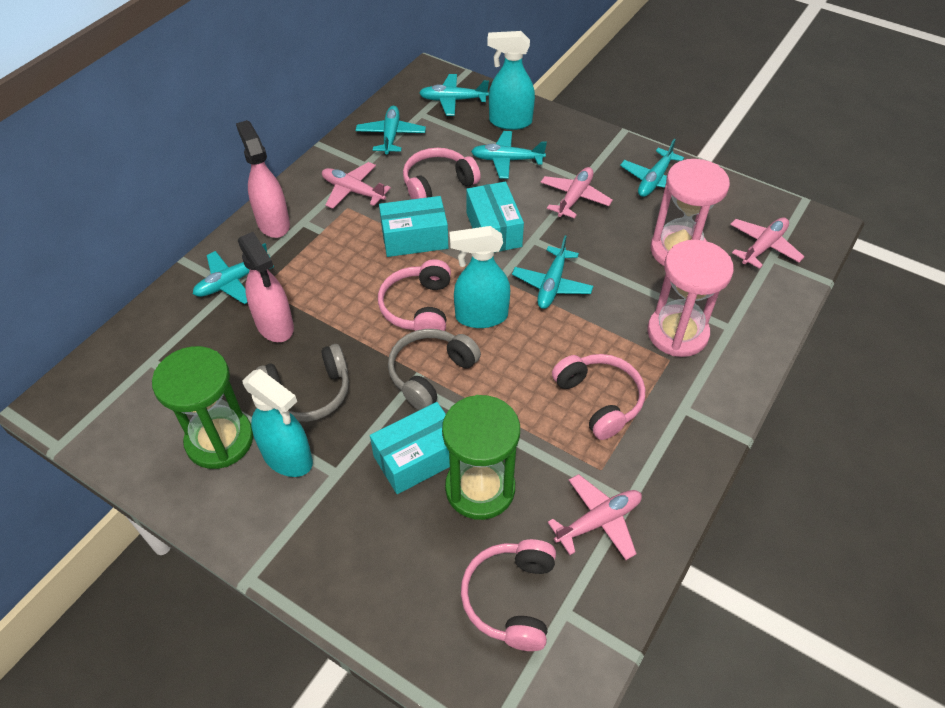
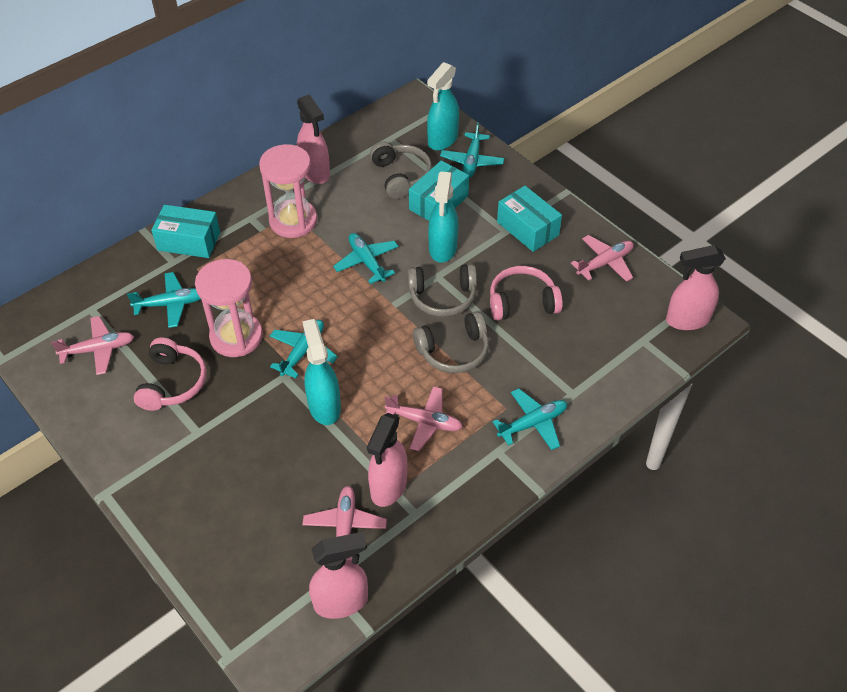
green hourglass: 2 -> 0
grey headphones: 2 -> 3
pink headphones: 4 -> 2
pink spray bottle: 2 -> 4
turquoise plane: 6 -> 5

